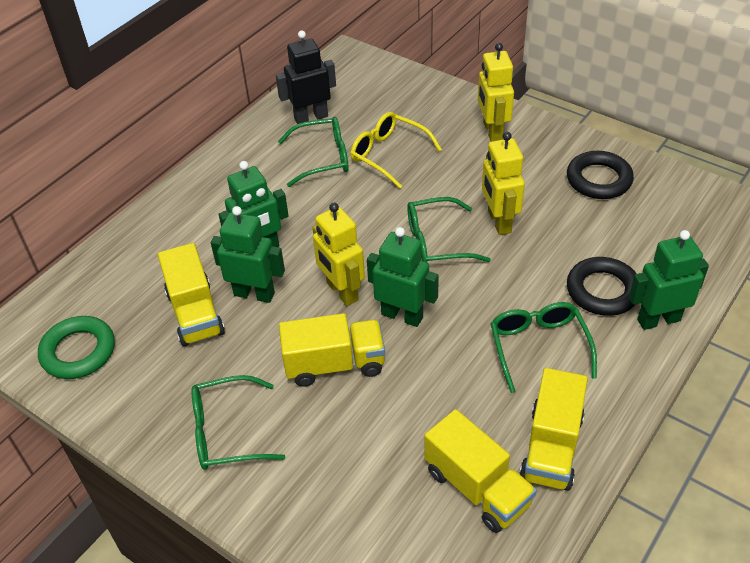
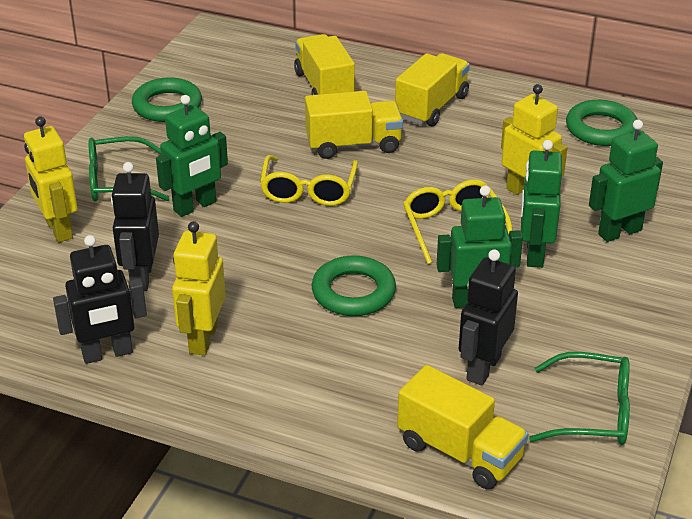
black ring: 2 -> 0
black robot: 1 -> 3
green glasses: 4 -> 2
green ring: 1 -> 3
yellow glasses: 1 -> 2

